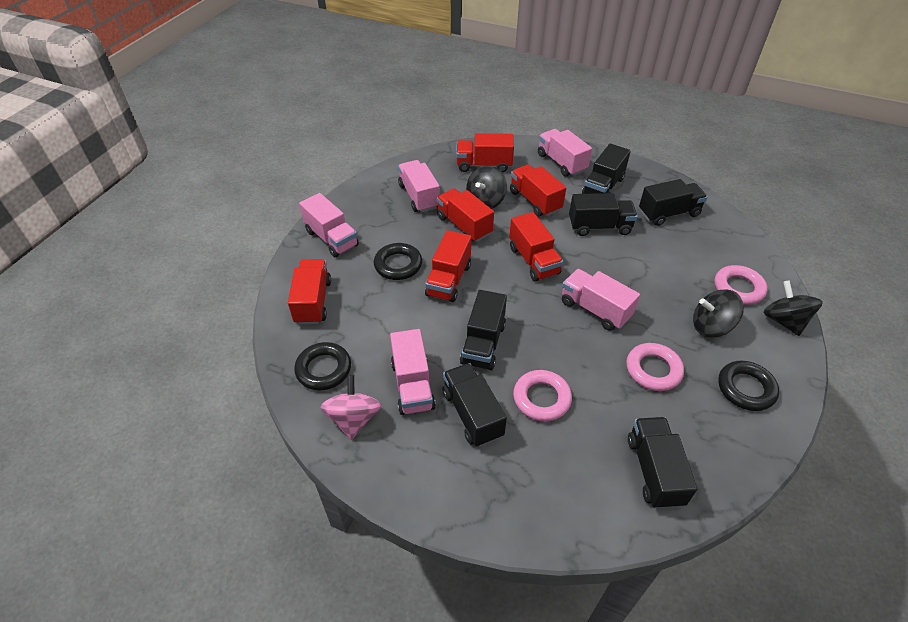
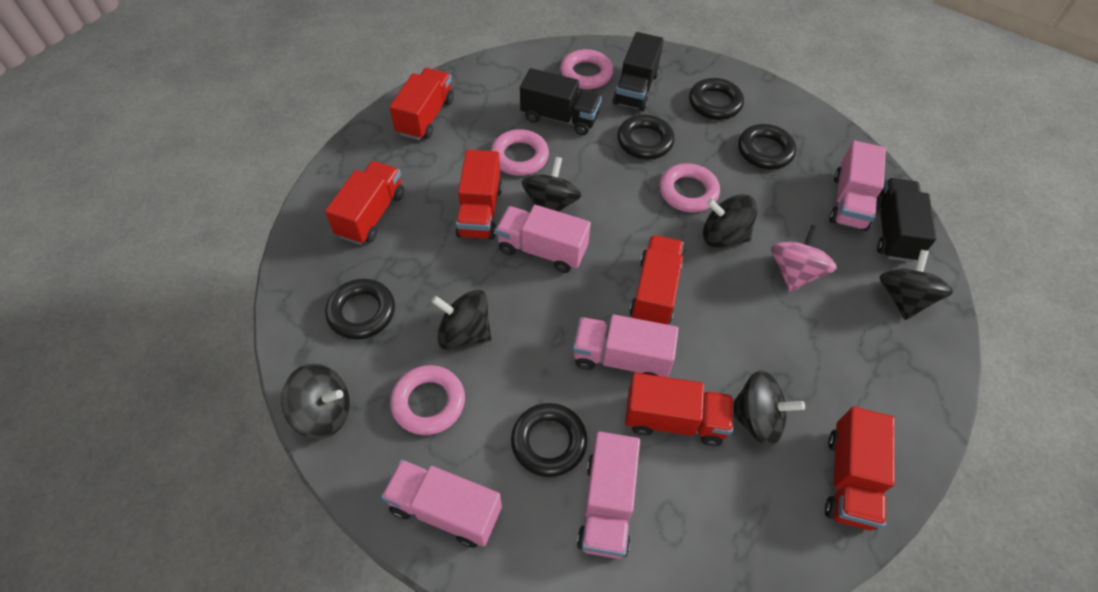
black ring: 3 -> 5
black spinning top: 3 -> 6
black truck: 6 -> 3
pink ring: 3 -> 4

